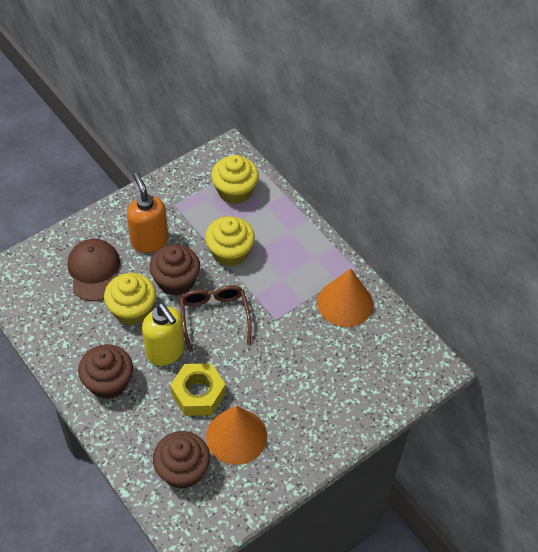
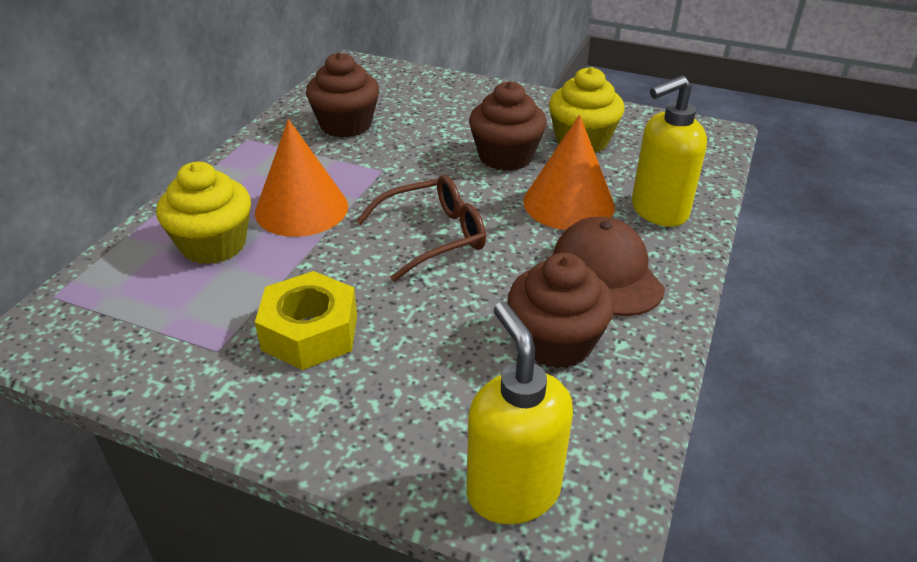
orange soap dispenser: 1 -> 0
yellow cupcake: 3 -> 2
yellow soap dispenser: 1 -> 2

